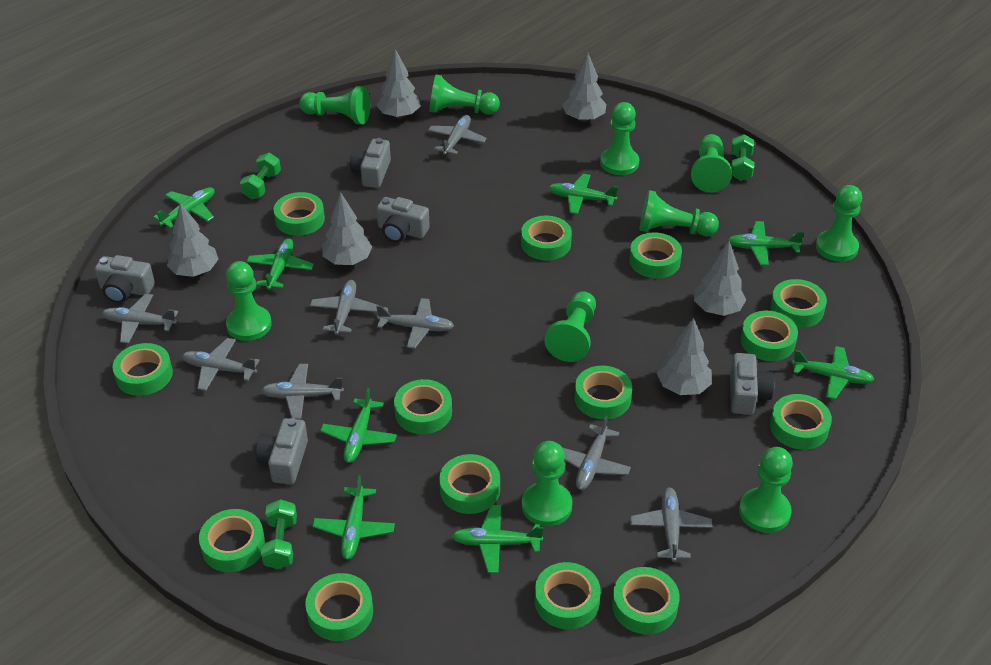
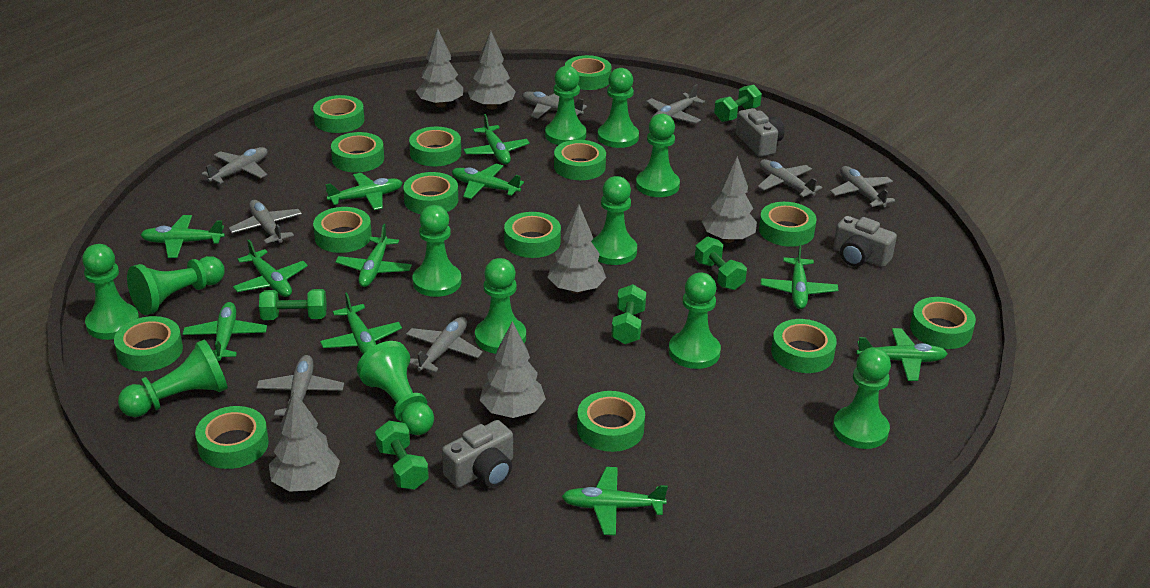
green dumbbell: 3 -> 5
green pawn: 10 -> 12
green plane: 8 -> 11
grey camera: 5 -> 3

